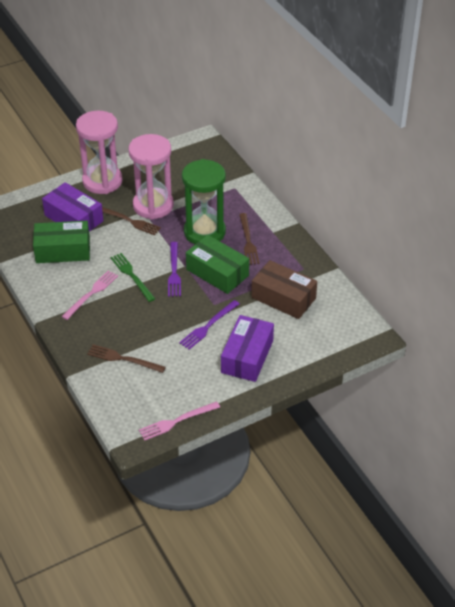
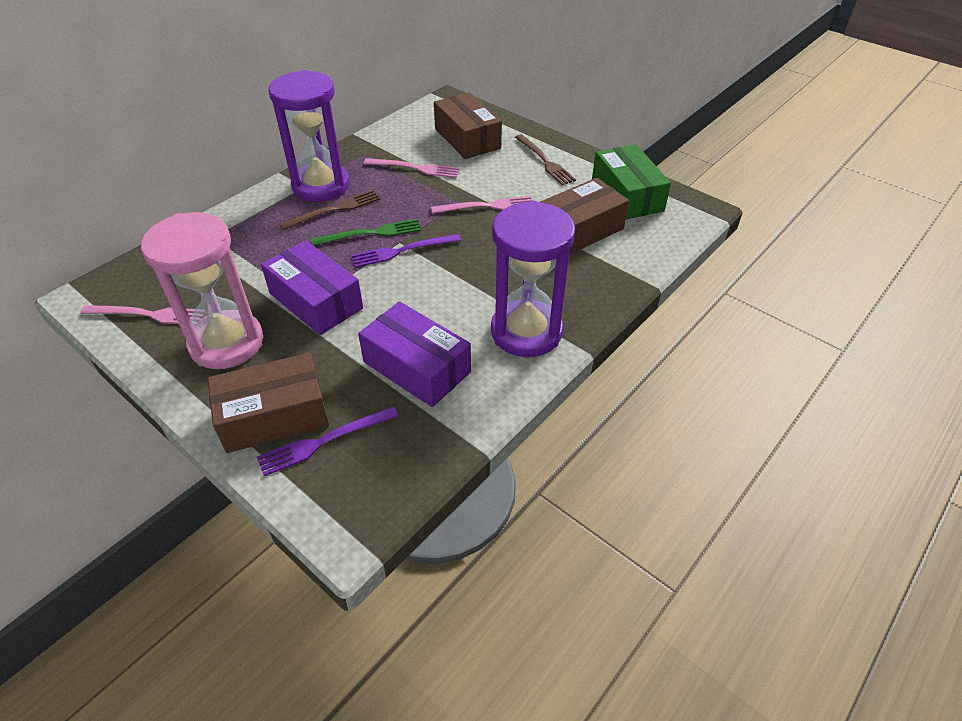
brown box: 1 -> 3
brown fork: 3 -> 2
green box: 2 -> 1
green hourglass: 1 -> 0
pink fork: 2 -> 3
pink hourglass: 2 -> 1
purple hourglass: 0 -> 2

